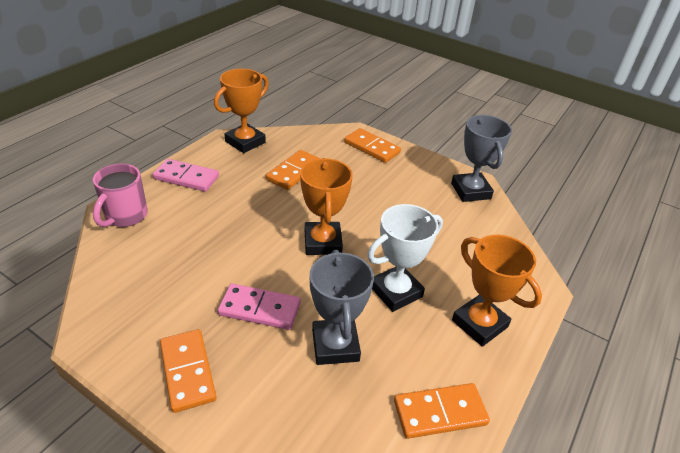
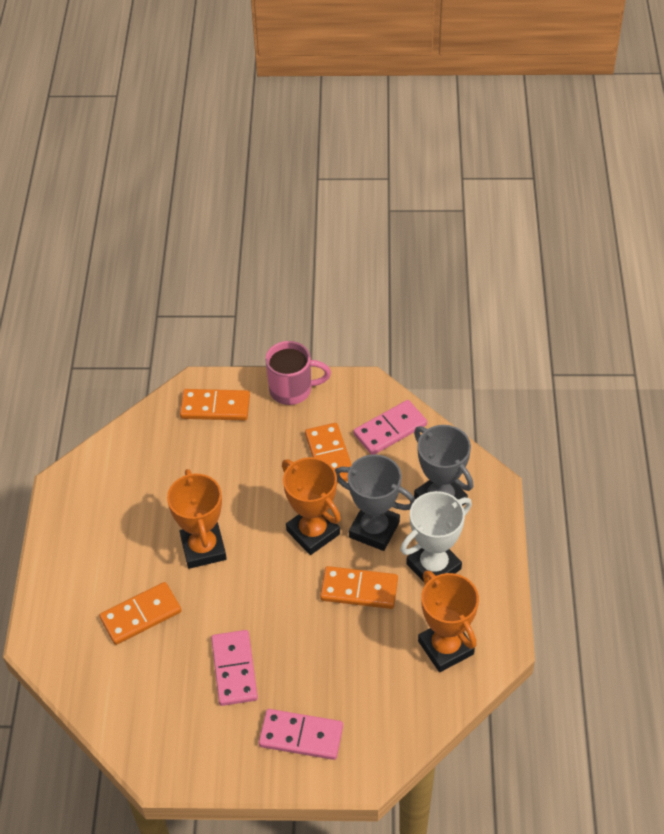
pink domino: 2 -> 3

